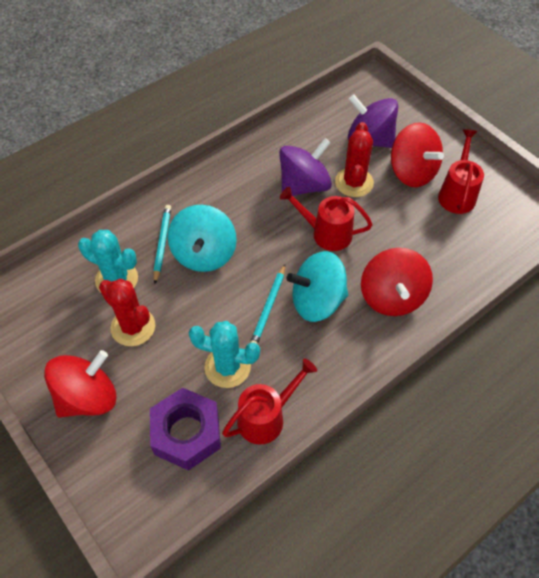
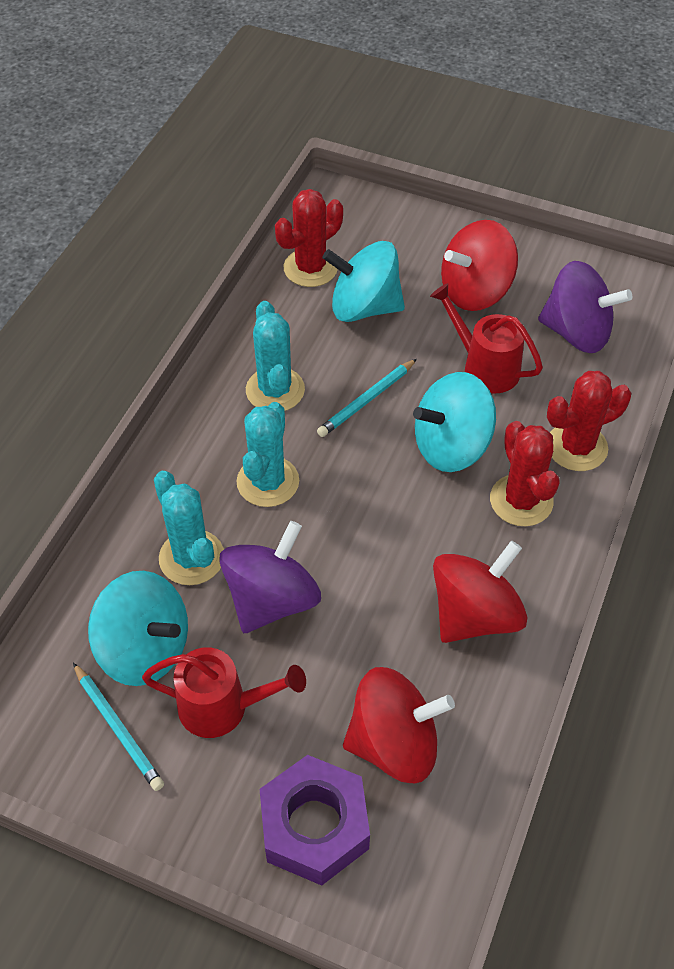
red cactus: 2 -> 3
red watering can: 3 -> 2
turquoise cactus: 2 -> 3
turquoise spinning top: 2 -> 3

